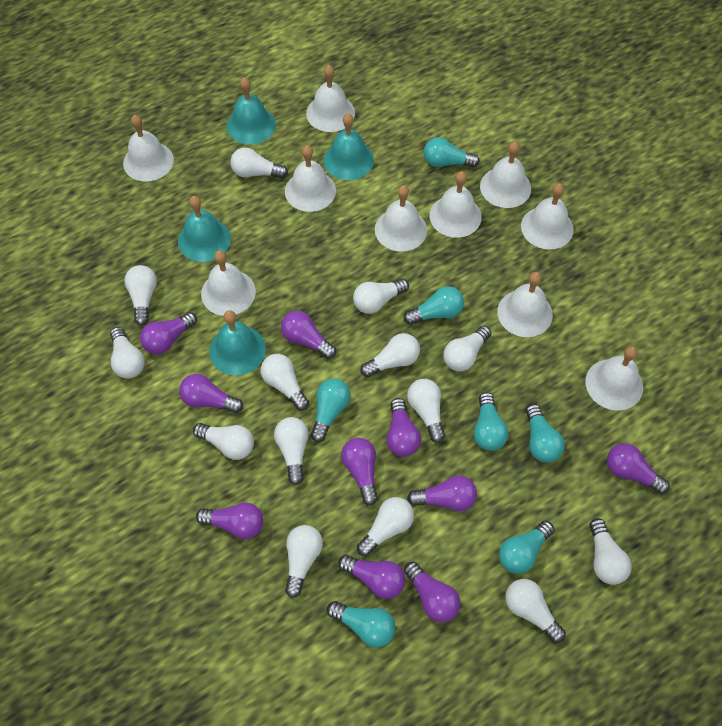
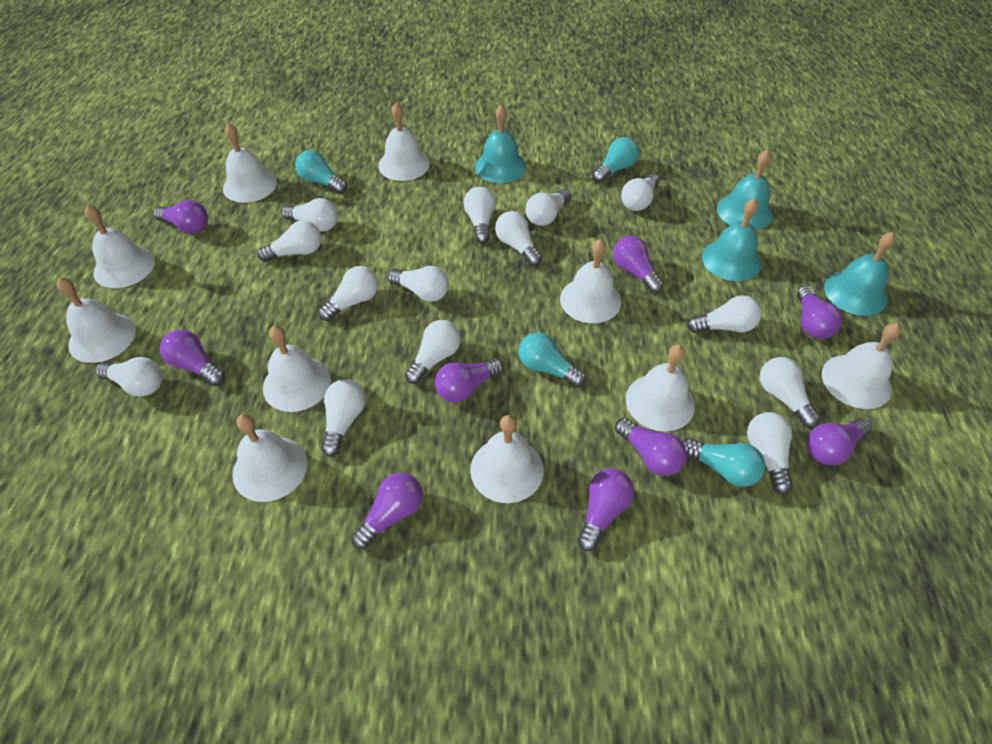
purple light bulb: 10 -> 9
turquoise light bulb: 7 -> 4

